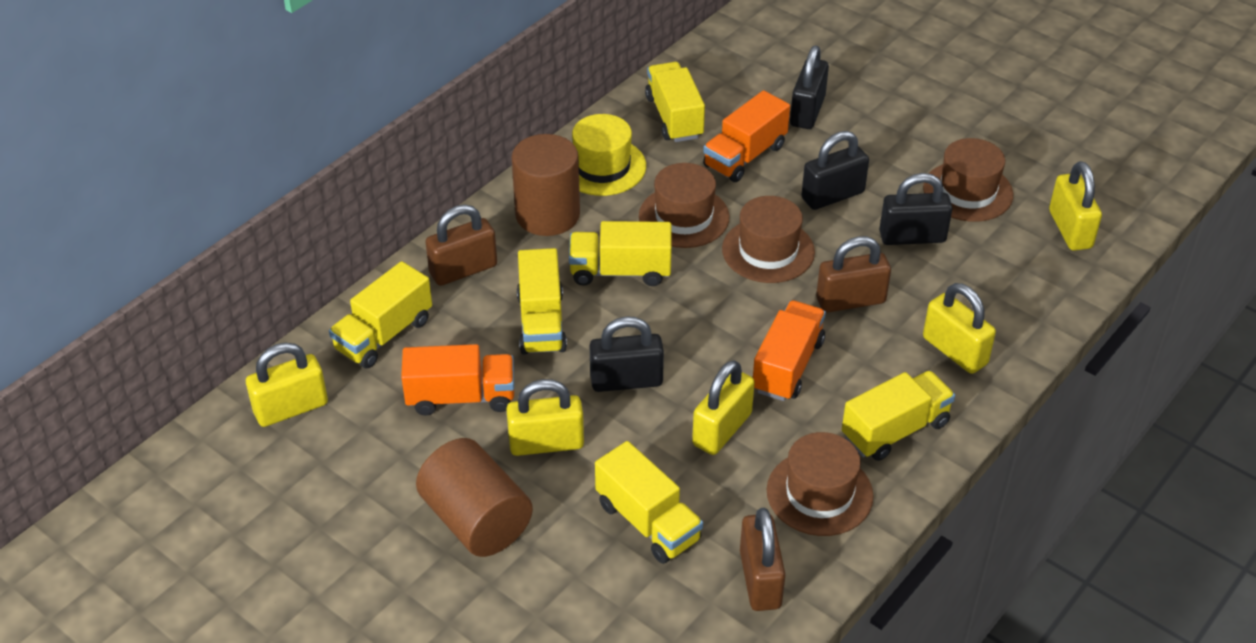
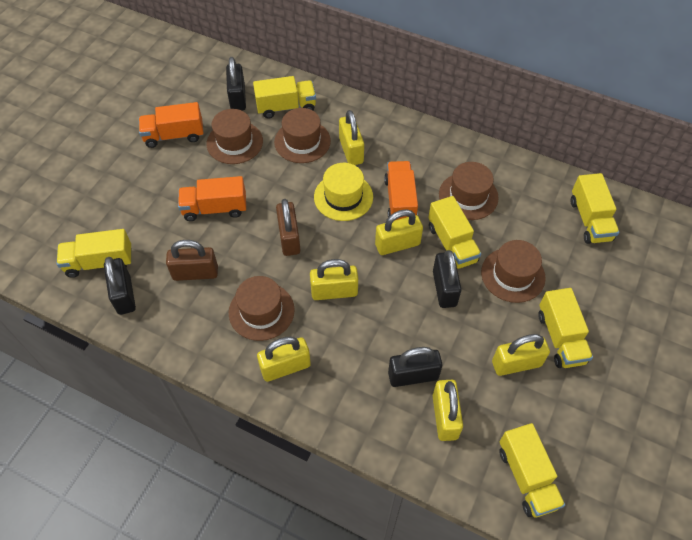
brown cylinder: 2 -> 0
brown hat: 4 -> 5
brown padlock: 3 -> 2
yellow padlock: 5 -> 6

